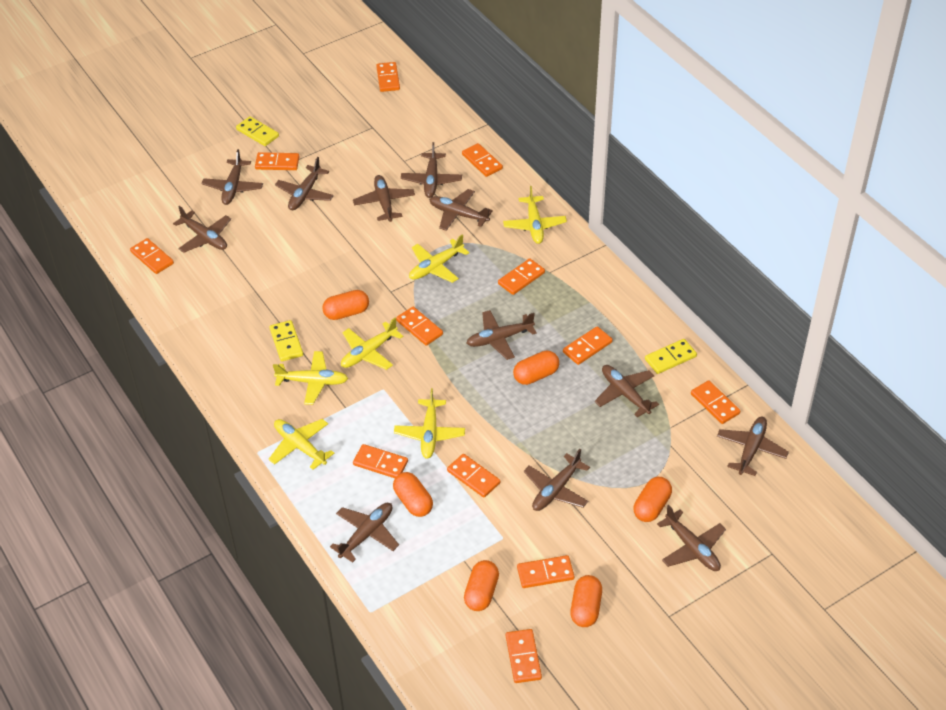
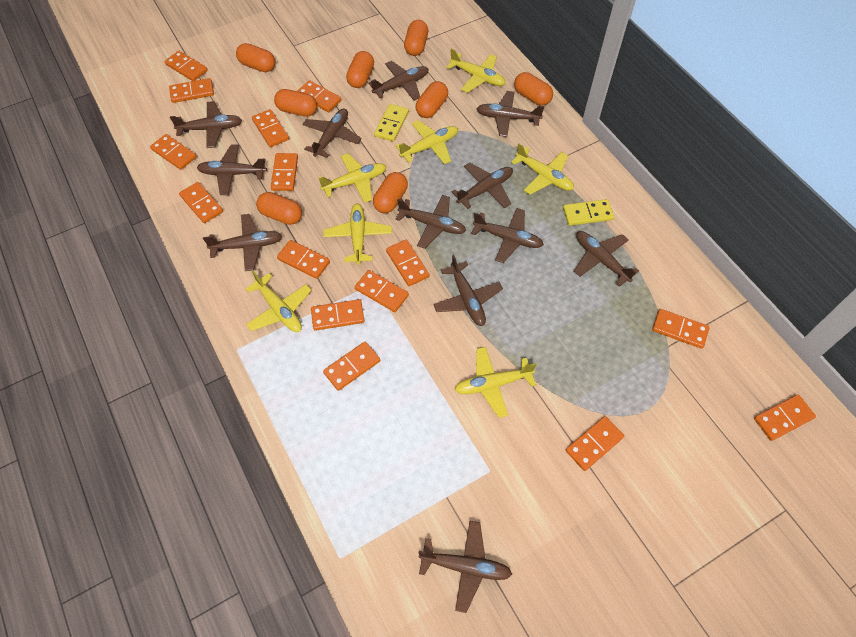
orange capsule: 6 -> 8
orange domino: 12 -> 15
yellow domino: 3 -> 2
yellow plane: 6 -> 7

